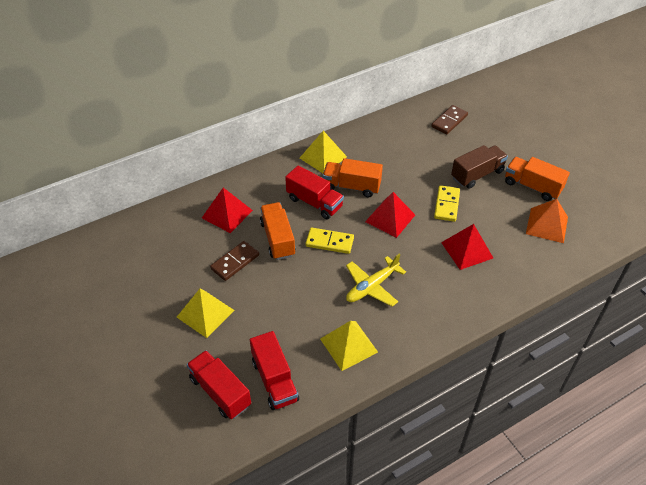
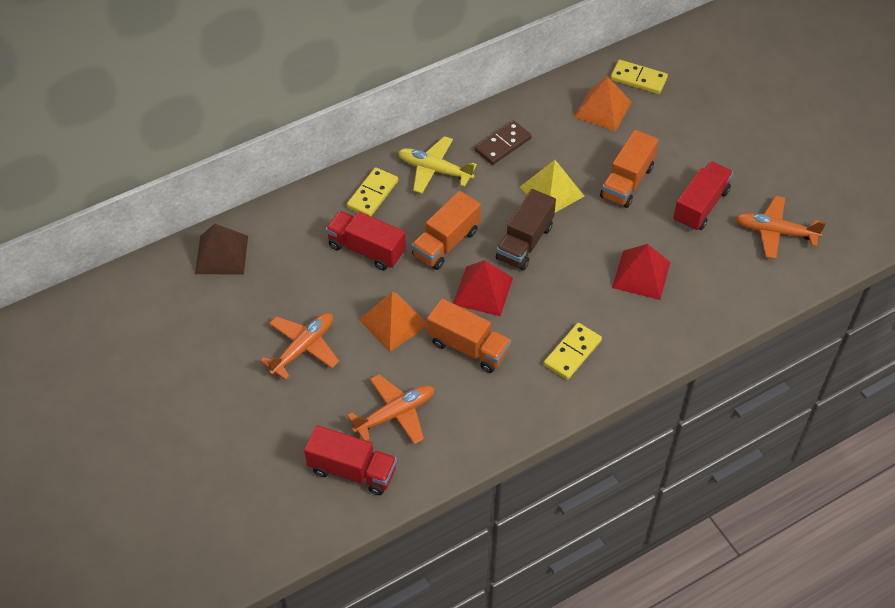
brown domino: 2 -> 1
brown pyramid: 0 -> 1
orange plane: 0 -> 3
orange pyramid: 1 -> 2
red pyramid: 3 -> 2
yellow domino: 2 -> 3
yellow pyramid: 3 -> 1

